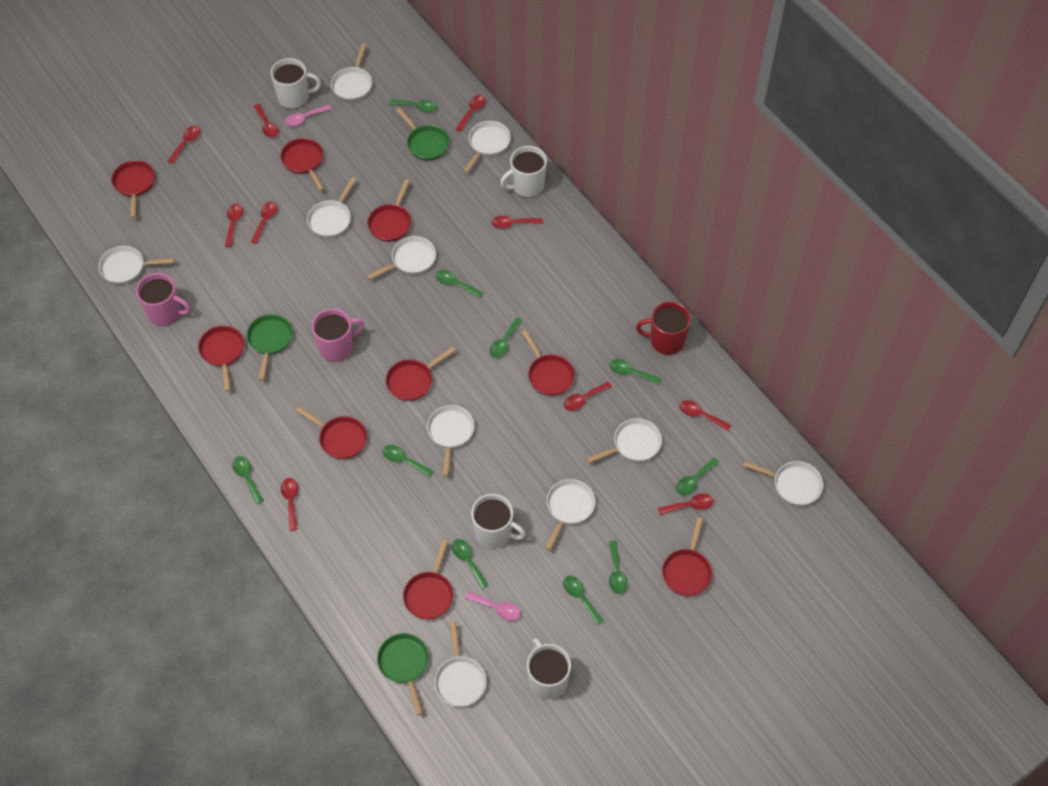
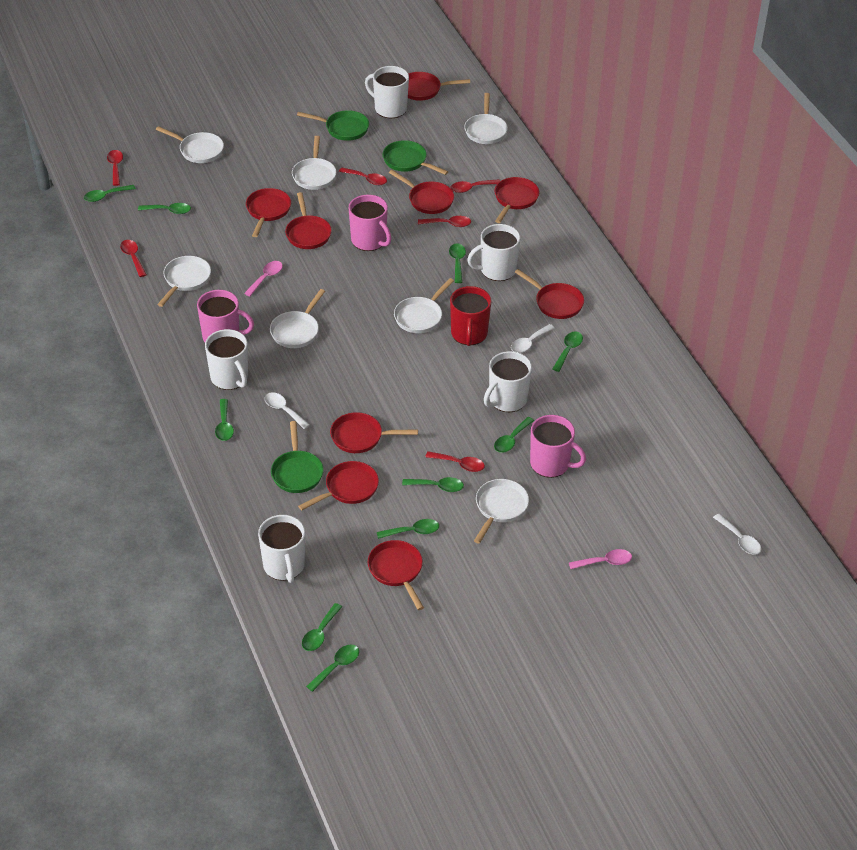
pink mug: 2 -> 3
red spoon: 10 -> 6
white mug: 4 -> 5
white pan: 10 -> 7
white spoon: 0 -> 3

